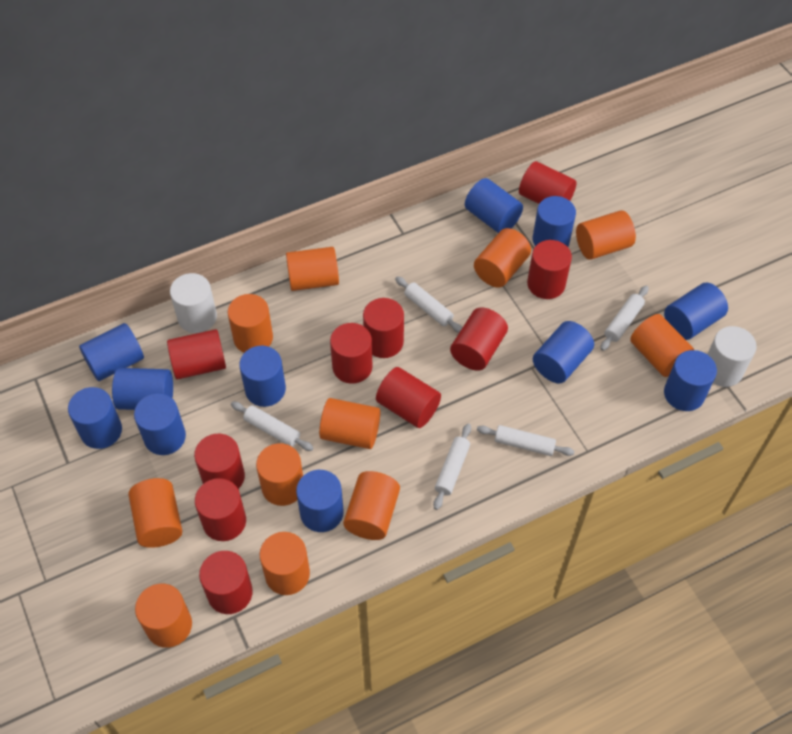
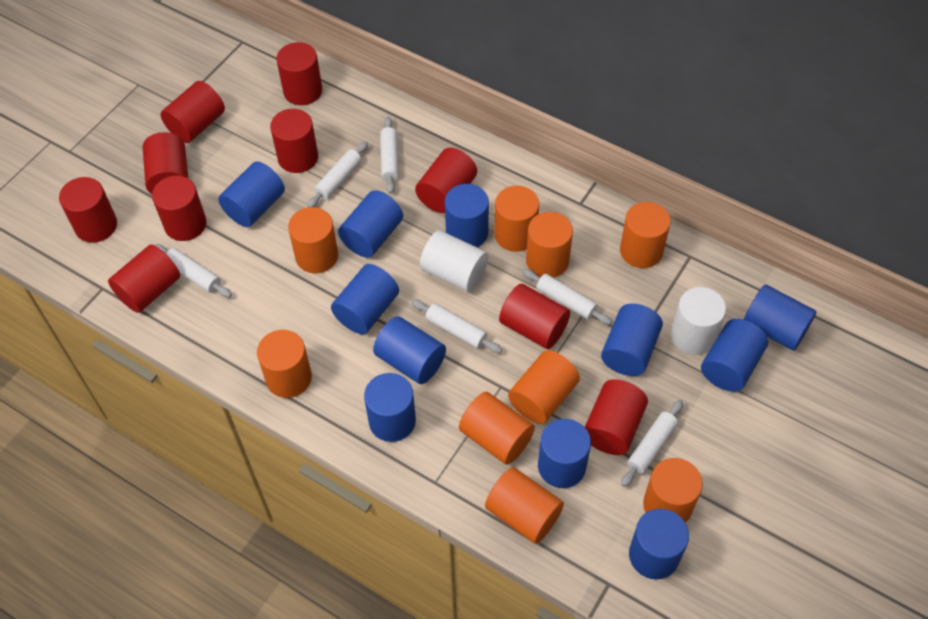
orange cylinder: 11 -> 9
white rolling pin: 5 -> 6

